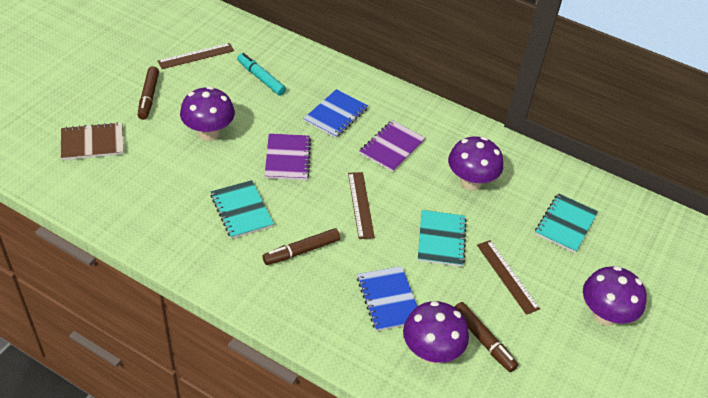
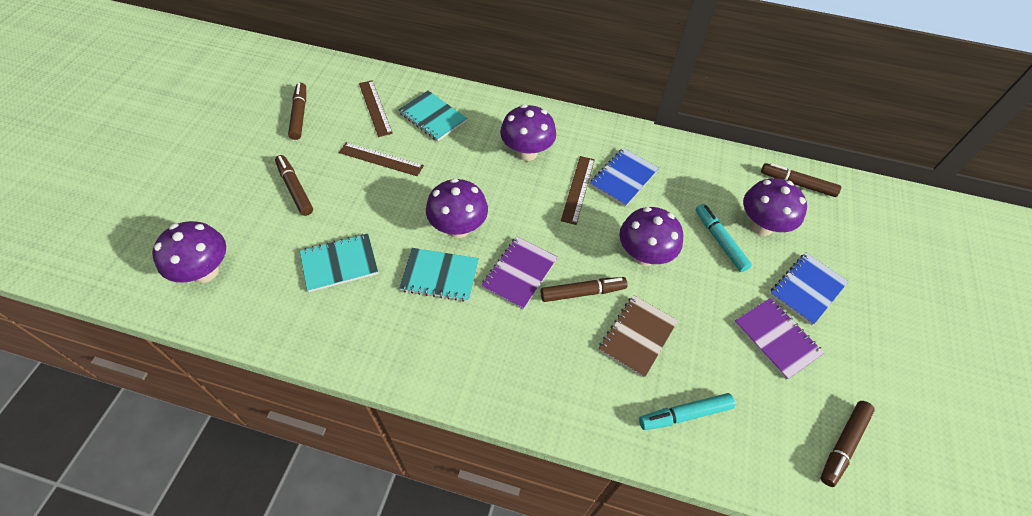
brown marker: 3 -> 5
purple mushroom: 4 -> 5
turquoise marker: 1 -> 2

